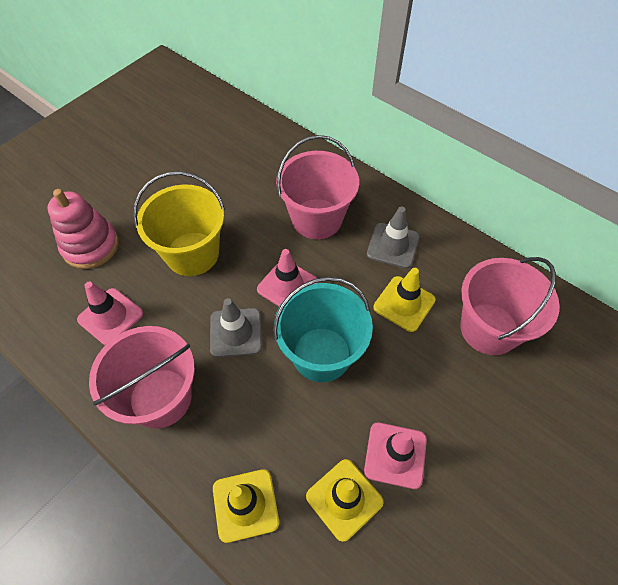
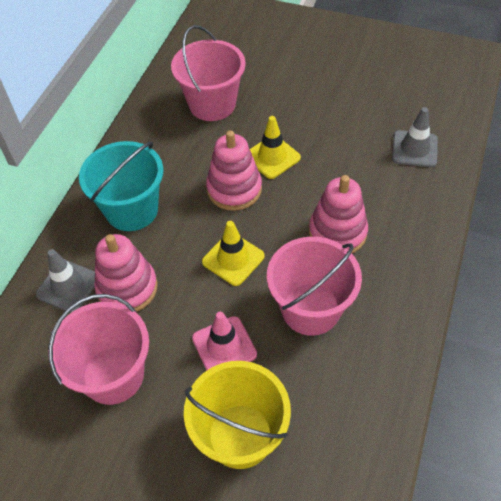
pink stacking toy: 1 -> 3
pink traffic cone: 3 -> 1
yellow traffic cone: 3 -> 2

